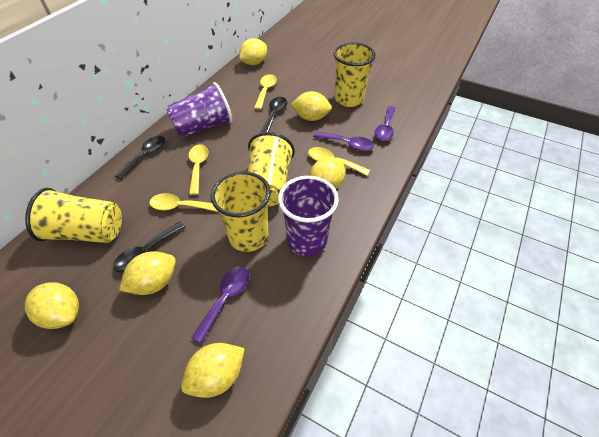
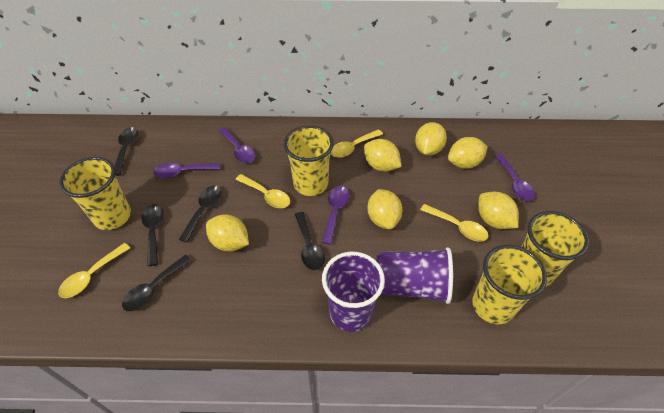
black spoon: 3 -> 5
purple spoon: 3 -> 4

